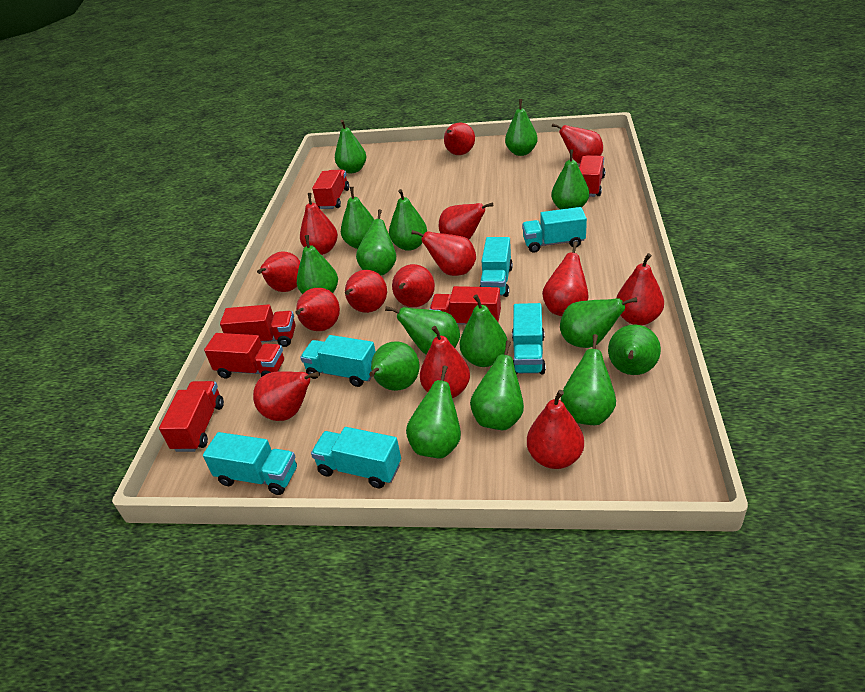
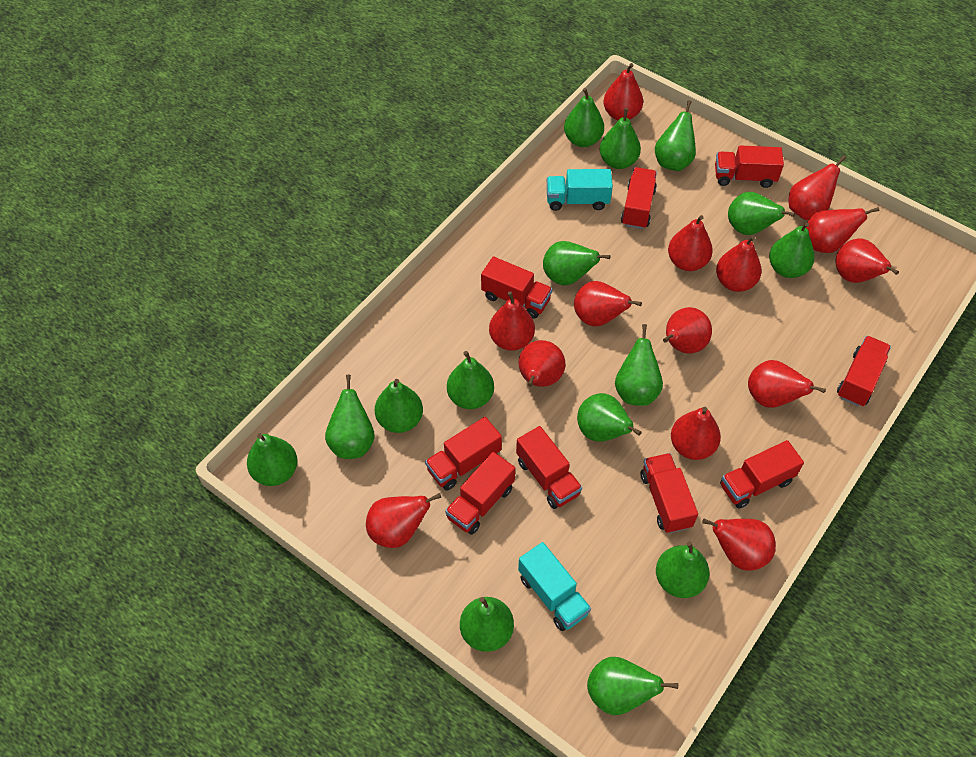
red truck: 6 -> 9
turquoise truck: 6 -> 2

